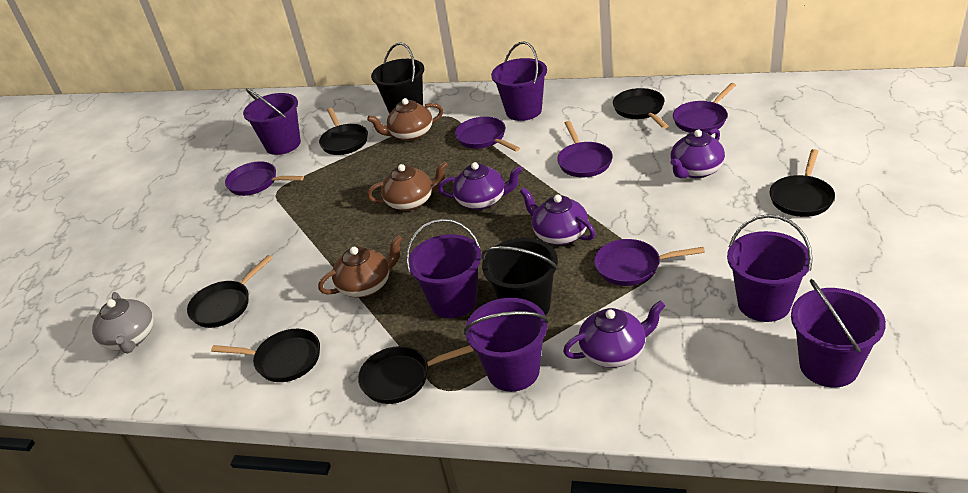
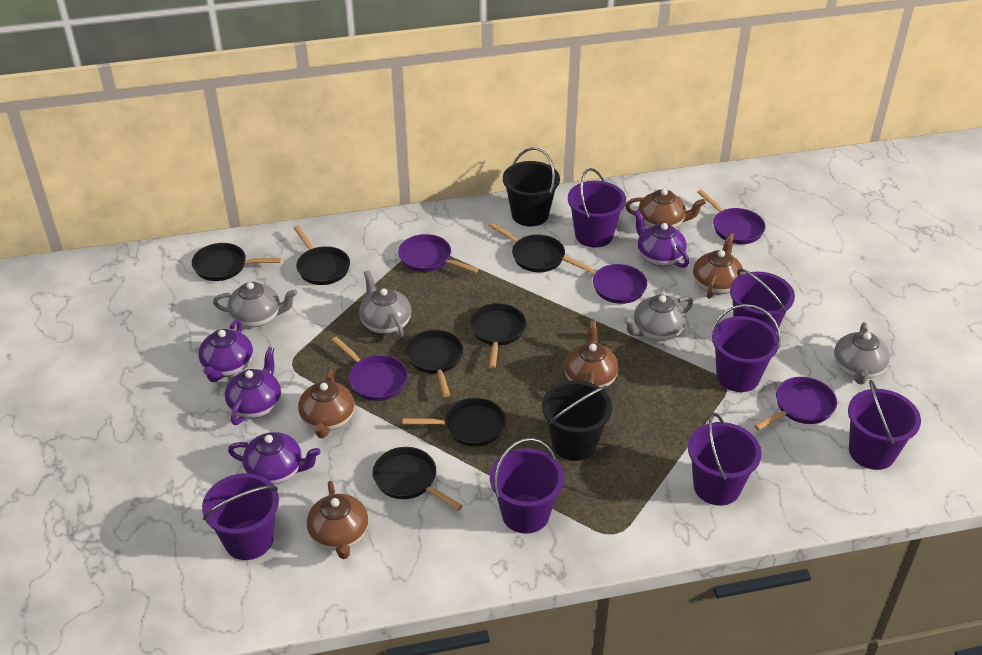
black pan: 6 -> 7
brown teapot: 3 -> 5
grey teapot: 1 -> 4
purple bucket: 6 -> 7

